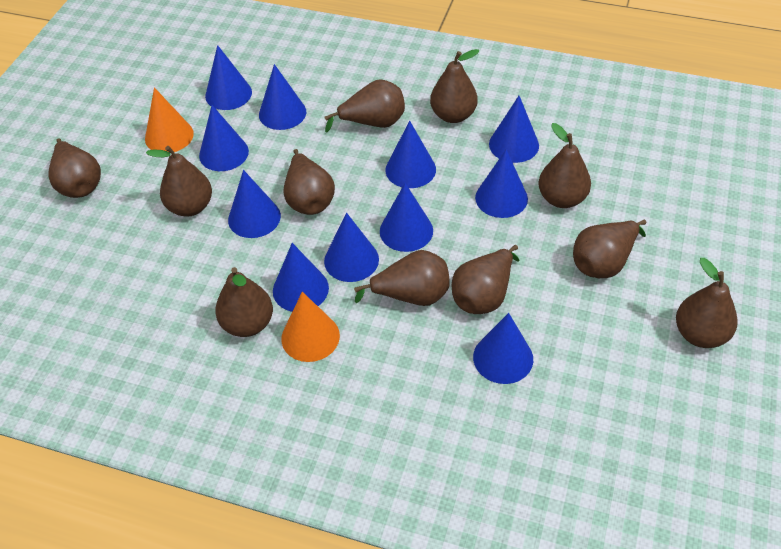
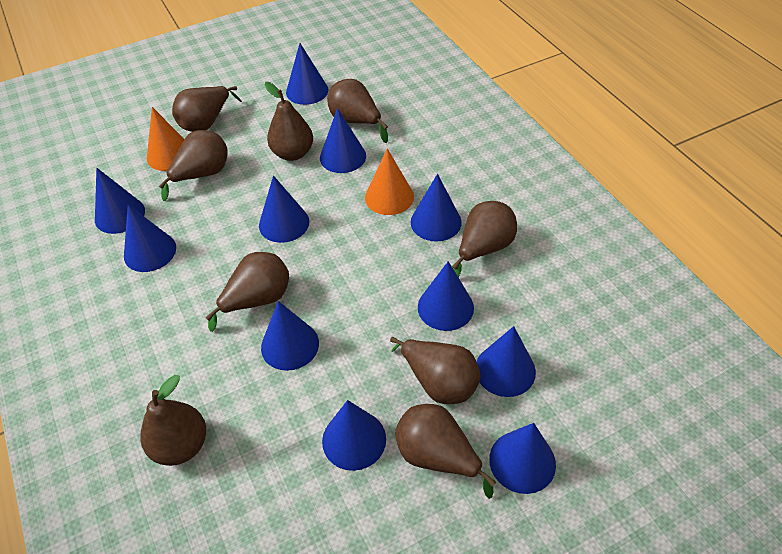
brown pear: 11 -> 9

